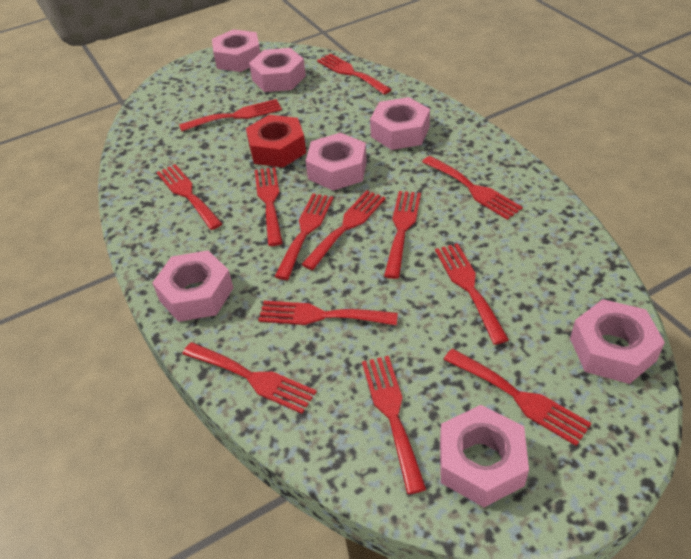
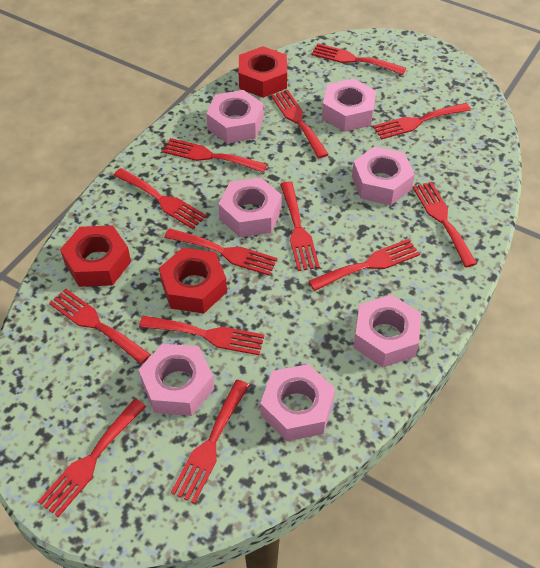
red nut: 1 -> 3

